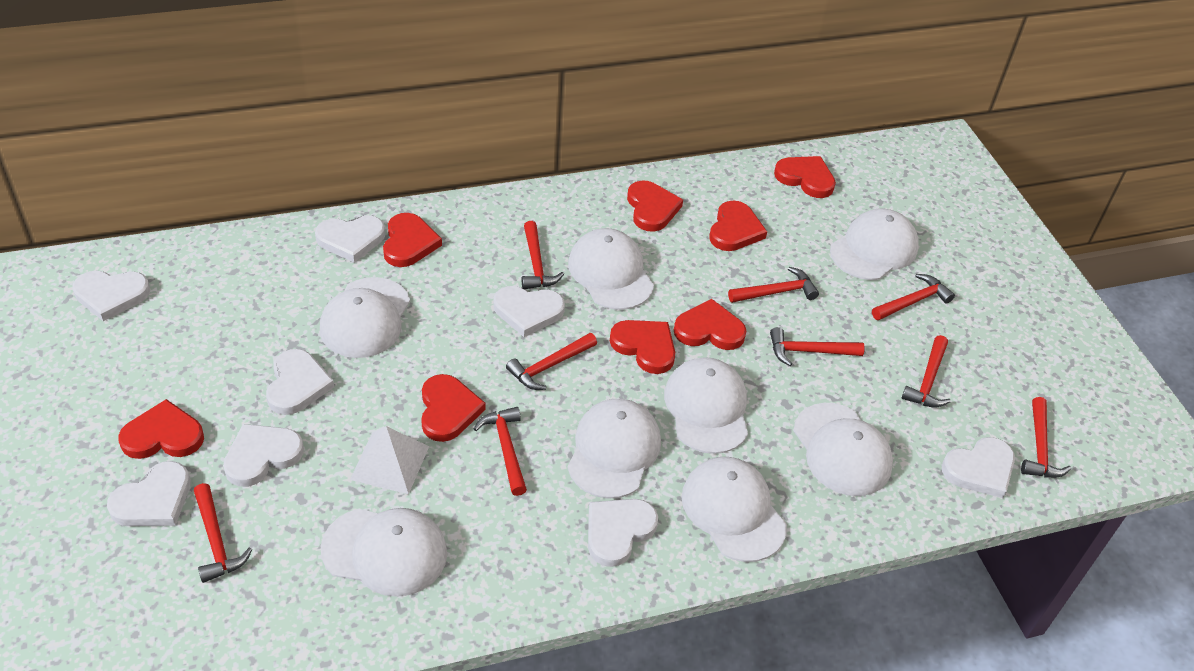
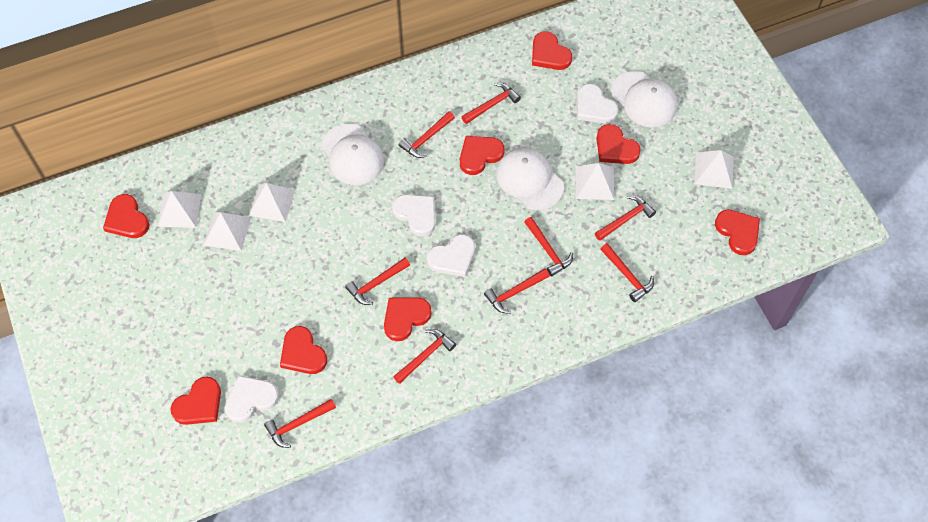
white cap: 8 -> 3
white heart: 8 -> 4
white pyramid: 1 -> 5

